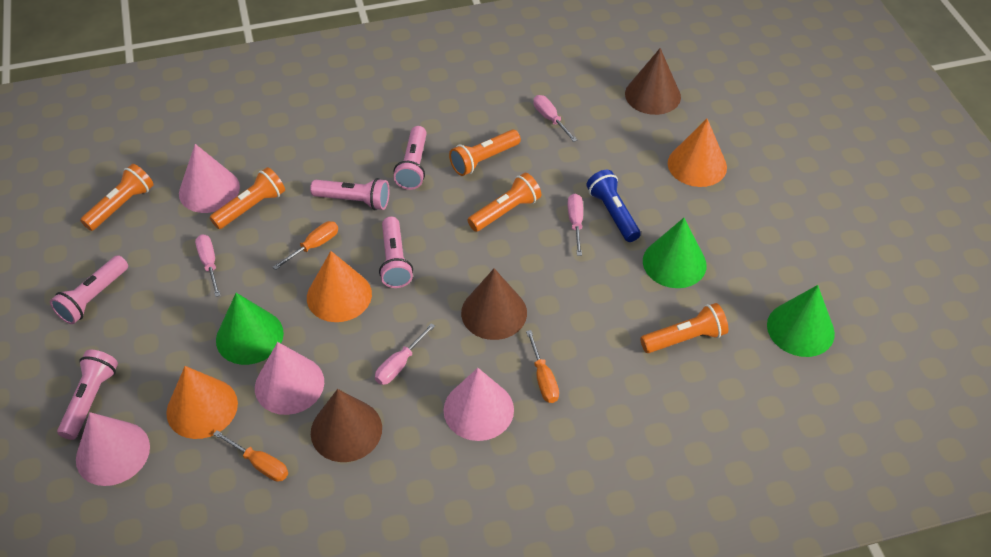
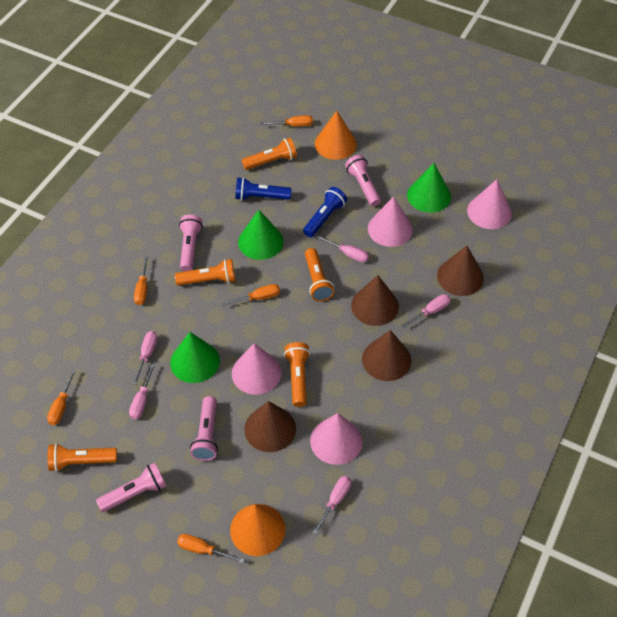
blue flashlight: 1 -> 2
brown cone: 3 -> 4
orange cone: 3 -> 2
orange screwdriver: 3 -> 5
pink flashlight: 5 -> 4
pink screwdriver: 4 -> 5

